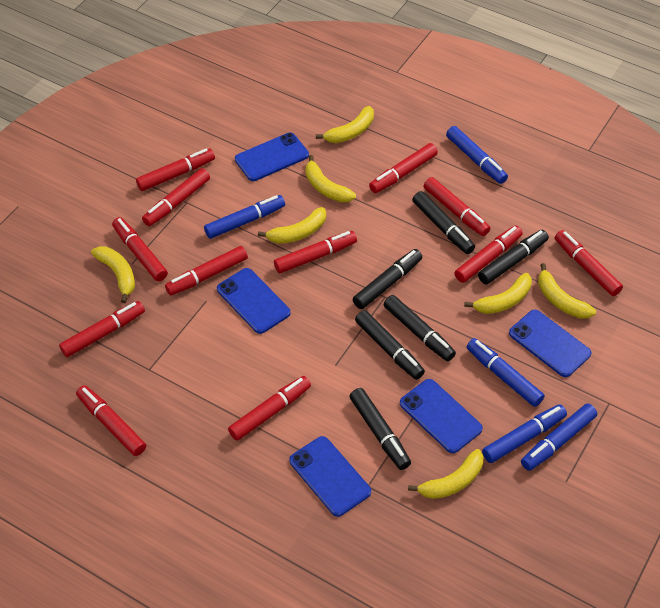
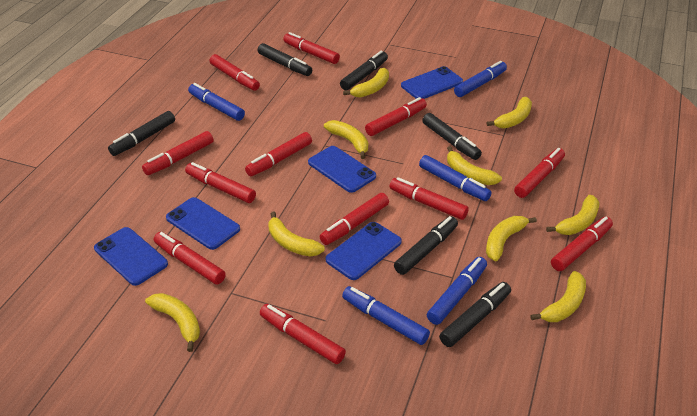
yellow banana: 7 -> 9

